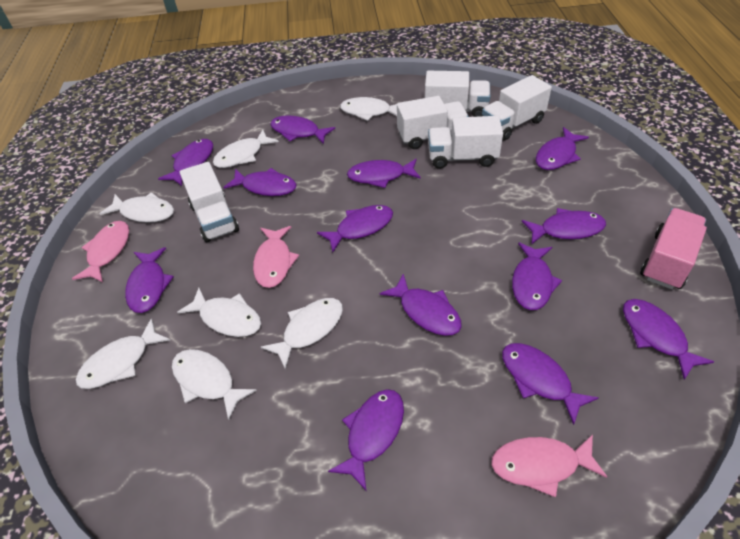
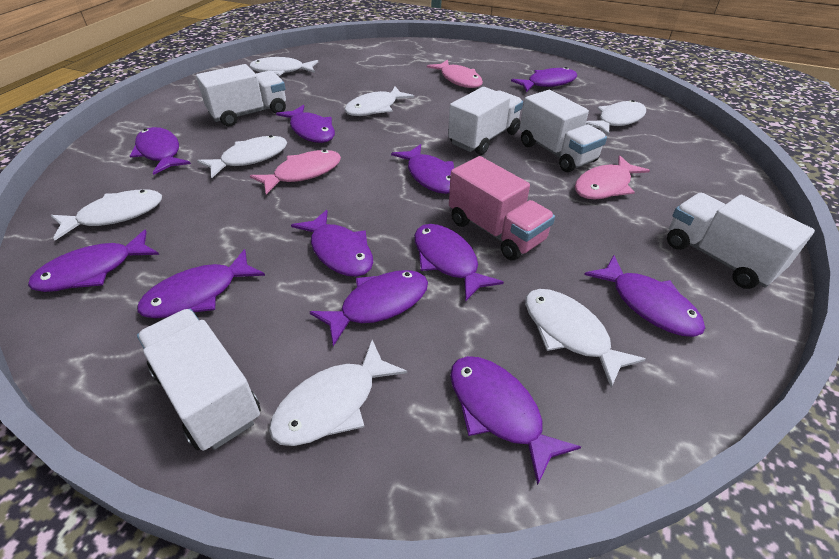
purple fish: 13 -> 11

